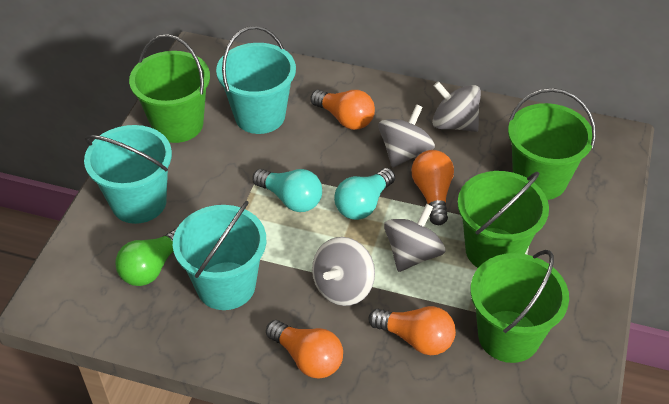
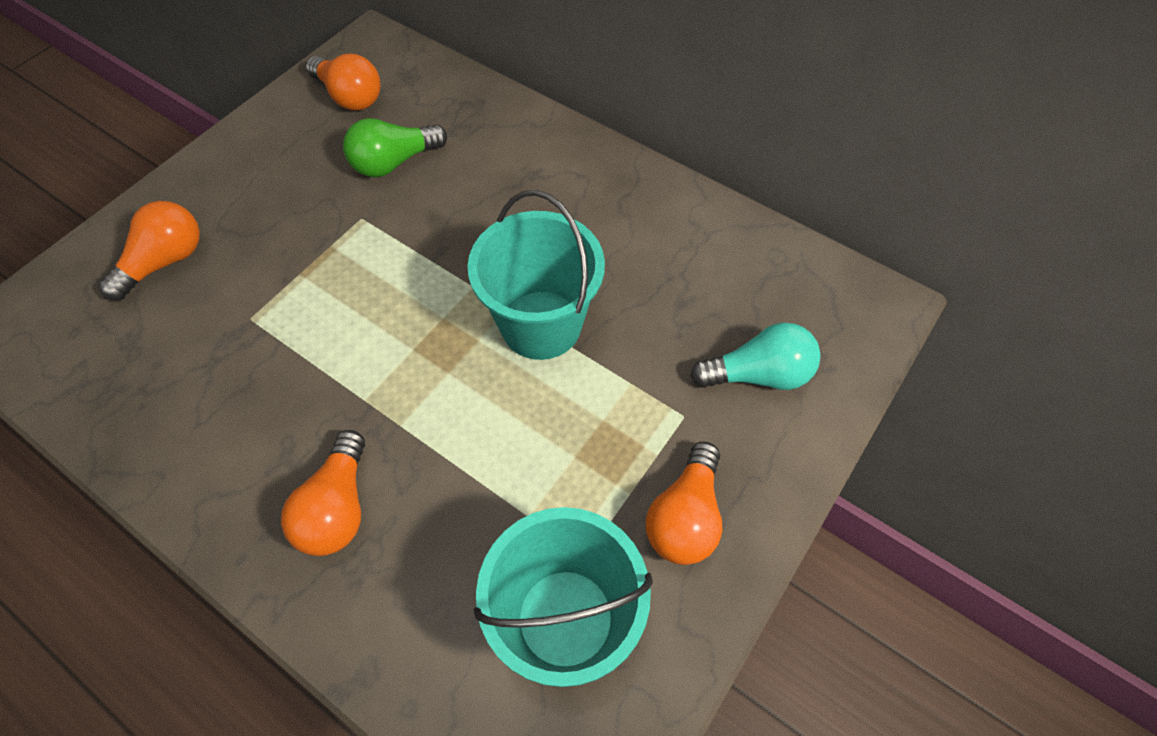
green bucket: 4 -> 0
grey spinning top: 4 -> 0
turquoise bucket: 3 -> 2
turquoise light bulb: 2 -> 1

